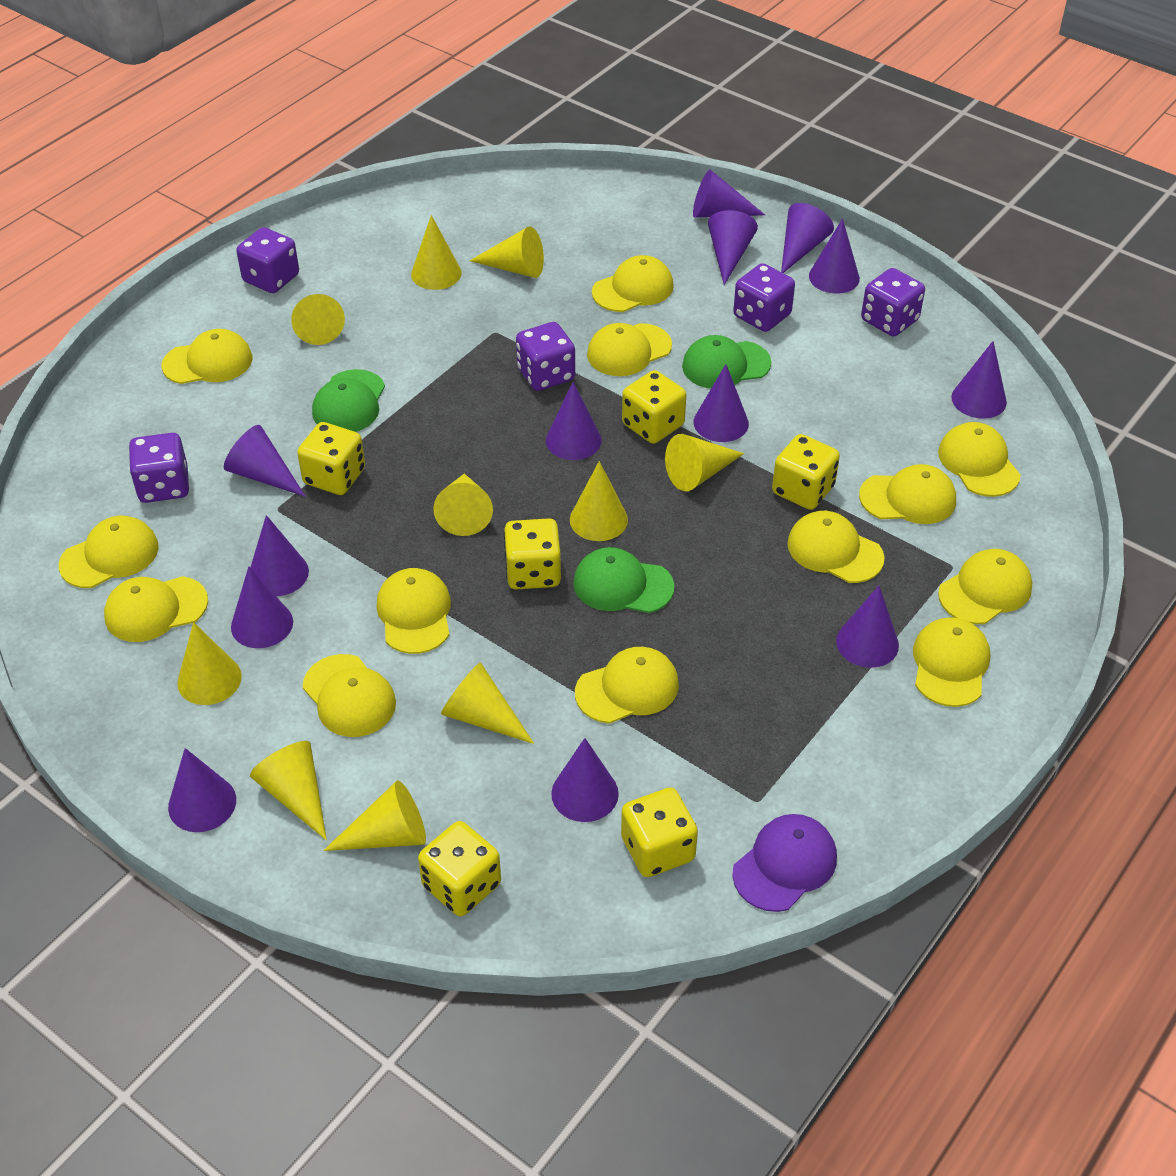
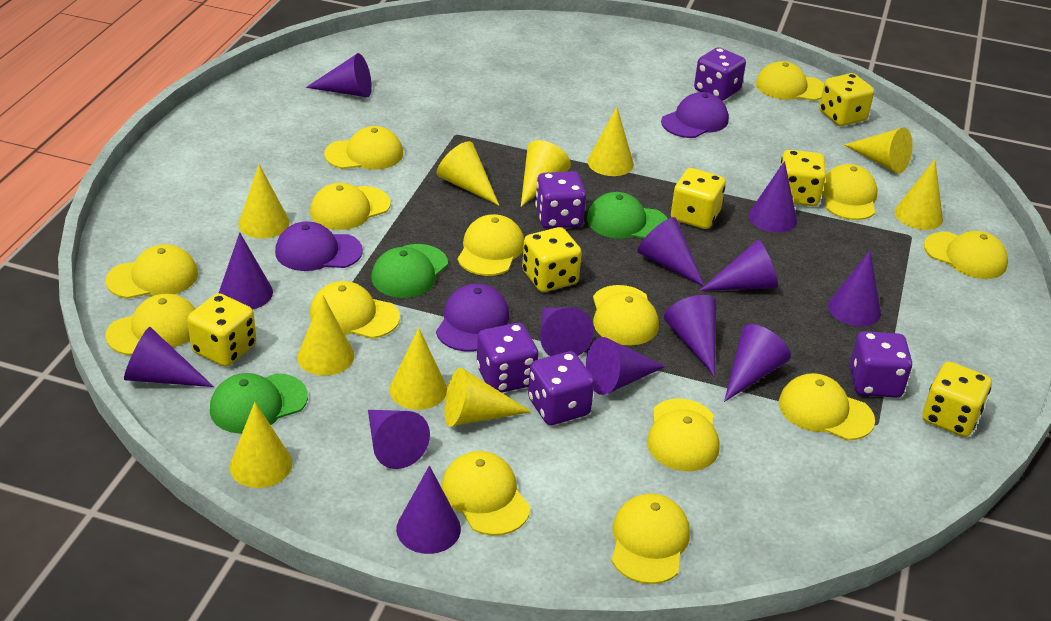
purple cap: 1 -> 3
yellow cap: 13 -> 14

